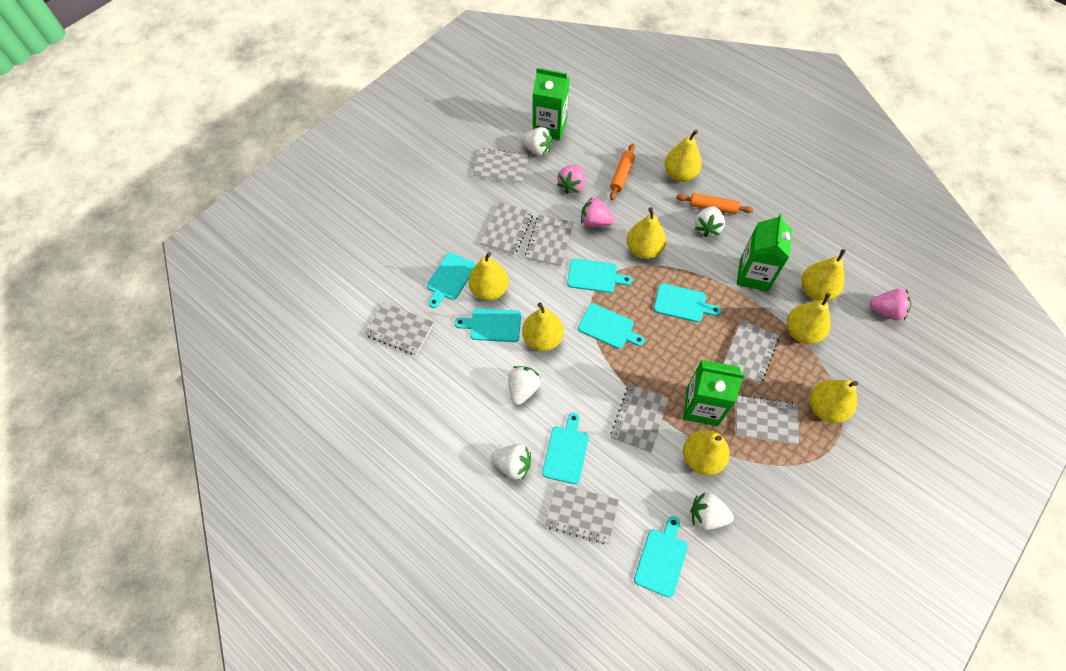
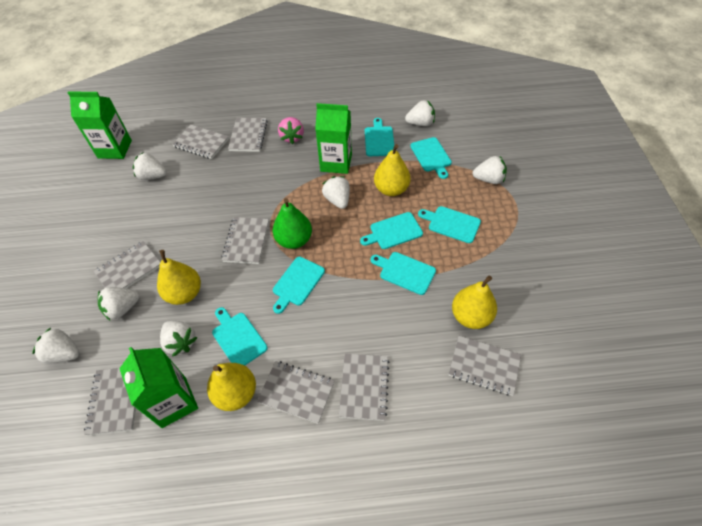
green pear: 0 -> 1
orange rolling pin: 2 -> 0
pink strawberry: 3 -> 1
white strawberry: 5 -> 7
yellow pear: 8 -> 4

